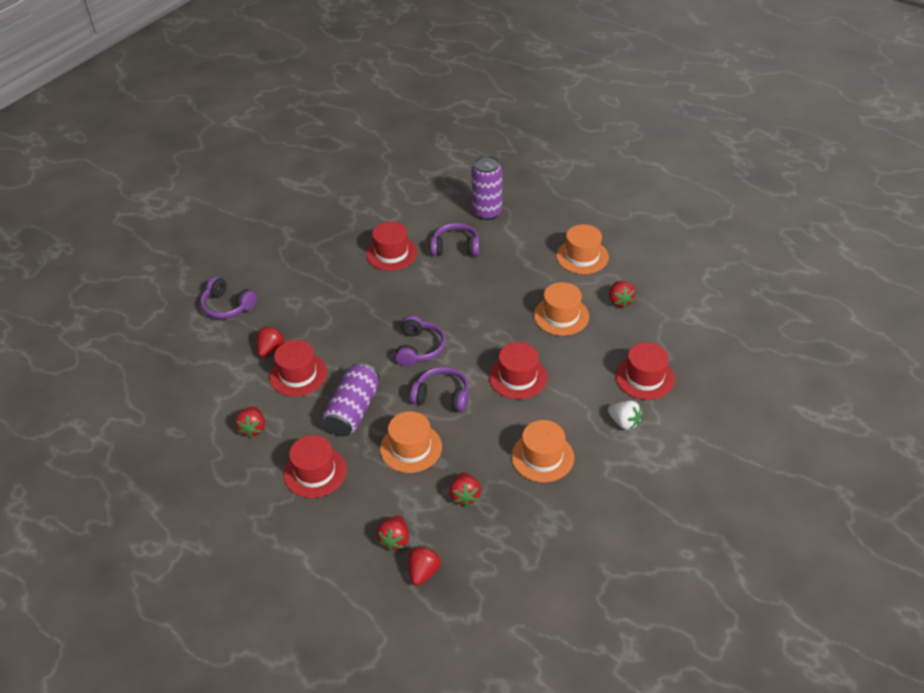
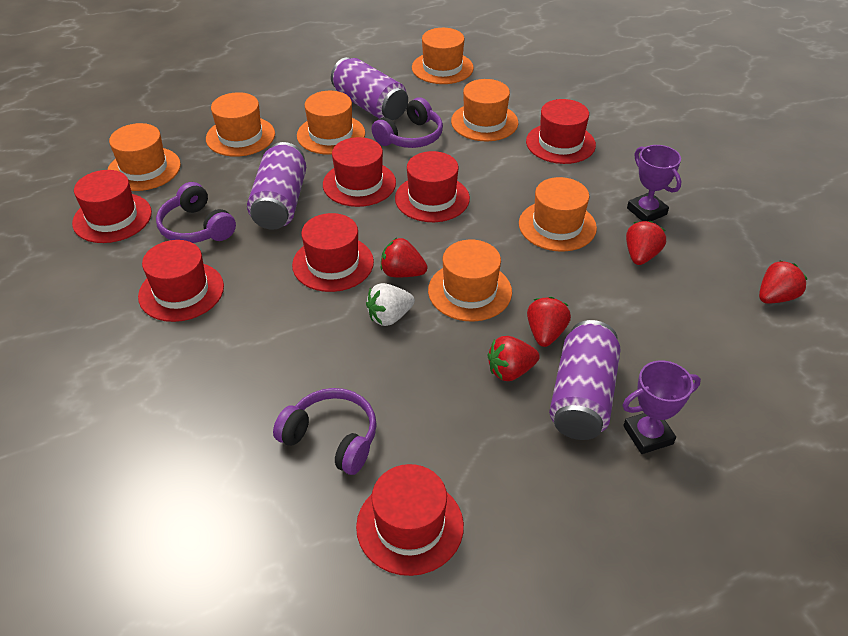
orange hat: 4 -> 7
purple can: 2 -> 3
purple headphones: 4 -> 3
purple trophy: 0 -> 2
red hat: 5 -> 7
red strawberry: 6 -> 5

